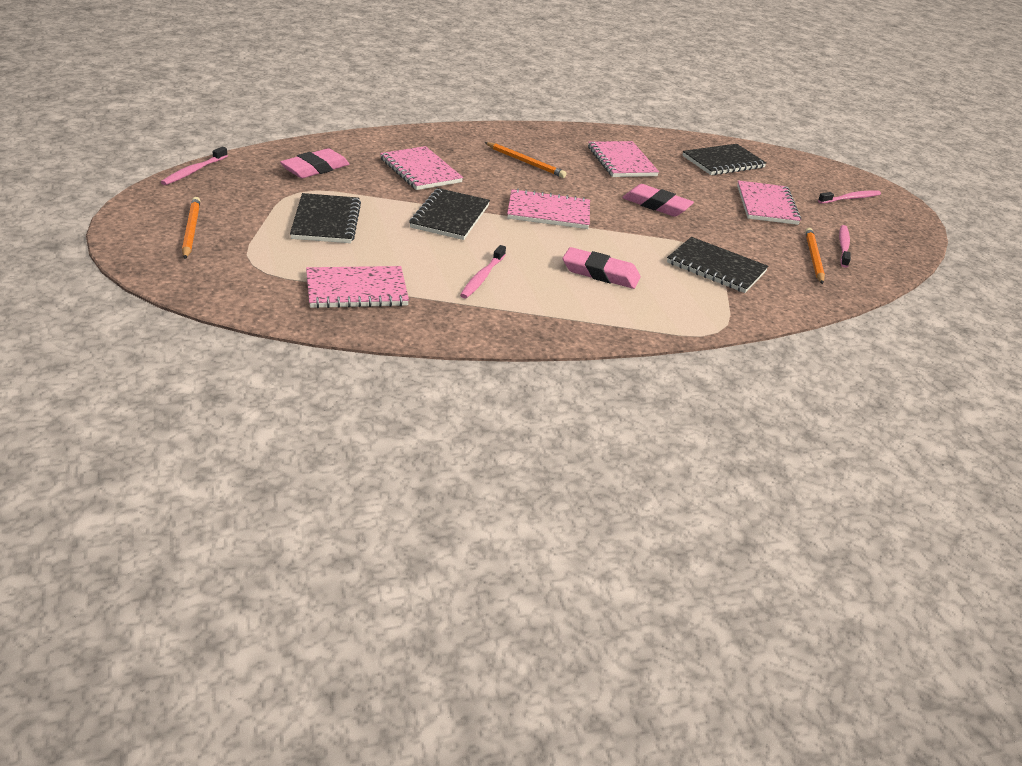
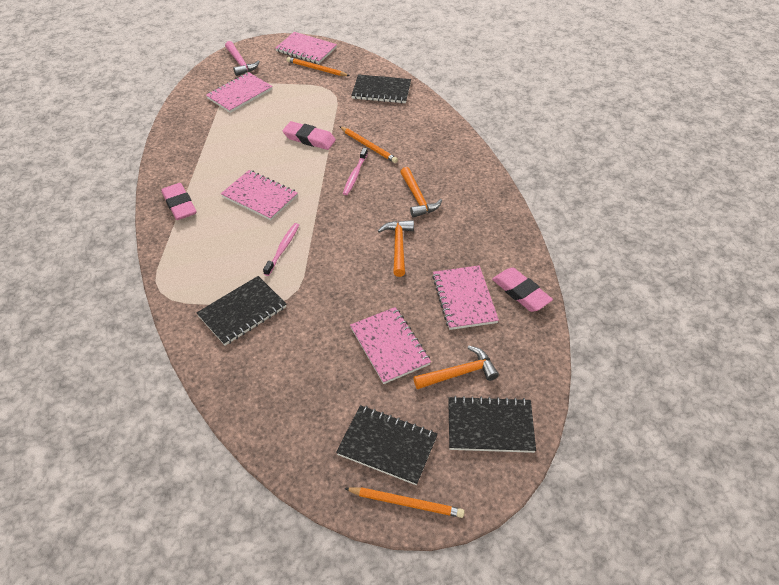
orange hammer: 0 -> 3
pink hammer: 0 -> 1
pink toothbrush: 4 -> 2

